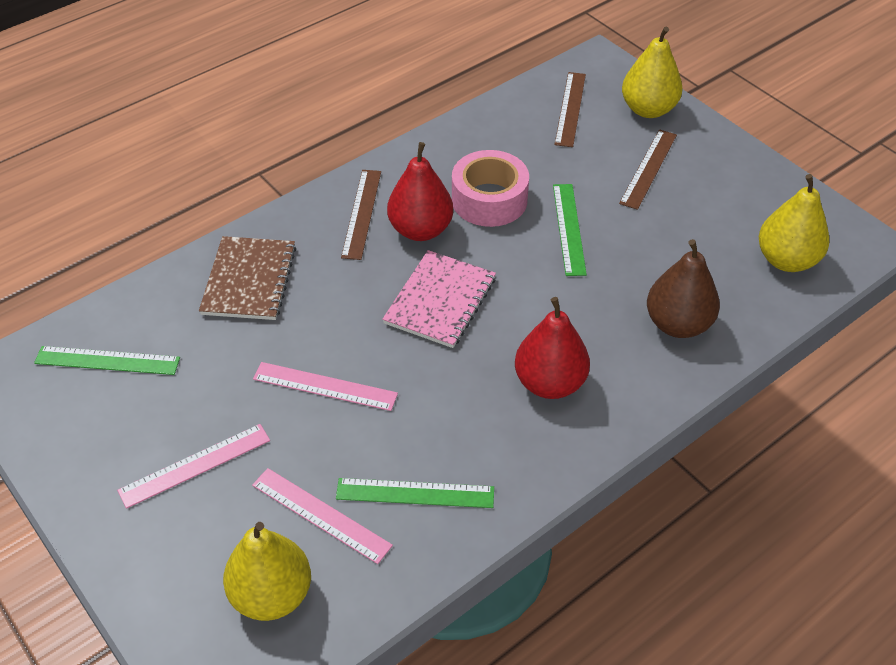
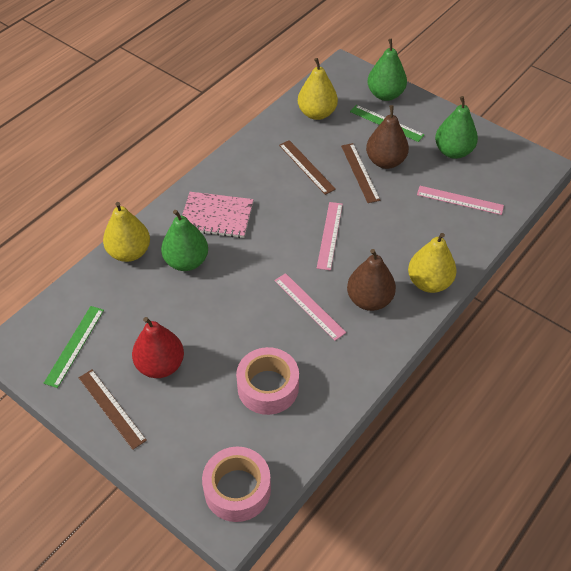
brown notebook: 1 -> 0
brown pear: 1 -> 2
green pear: 0 -> 3
green ruler: 3 -> 2
pink tape: 1 -> 2
red pear: 2 -> 1

